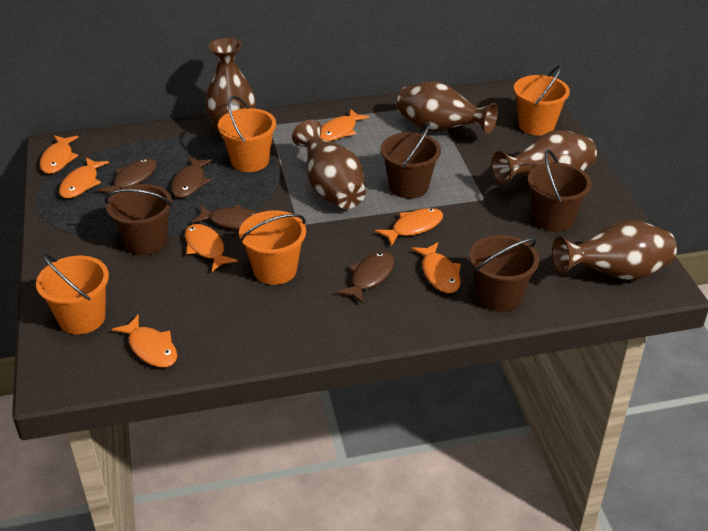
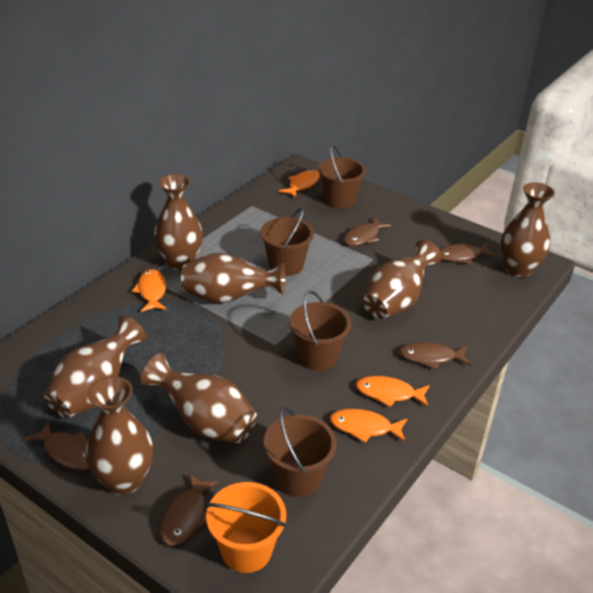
brown fish: 4 -> 5
brown vase: 5 -> 7
orange bucket: 4 -> 1
orange fish: 7 -> 4

